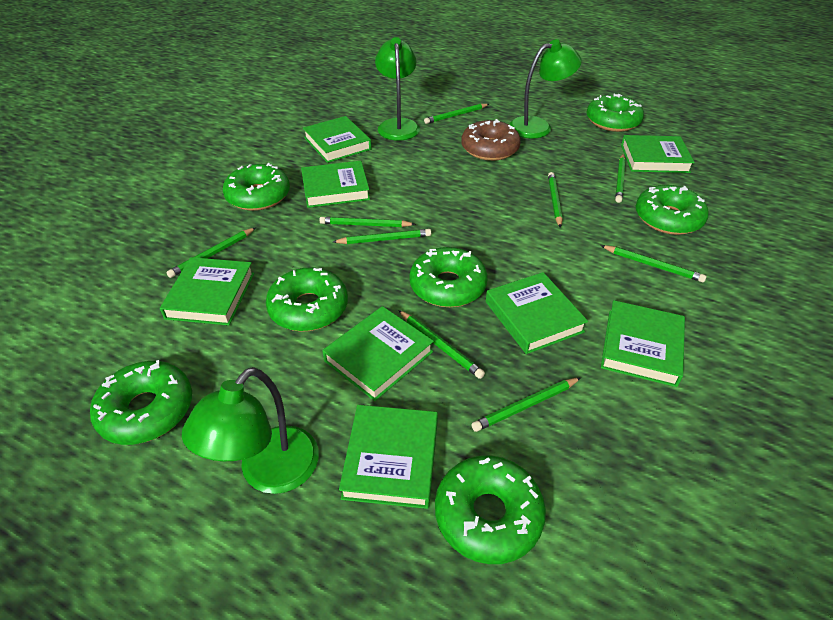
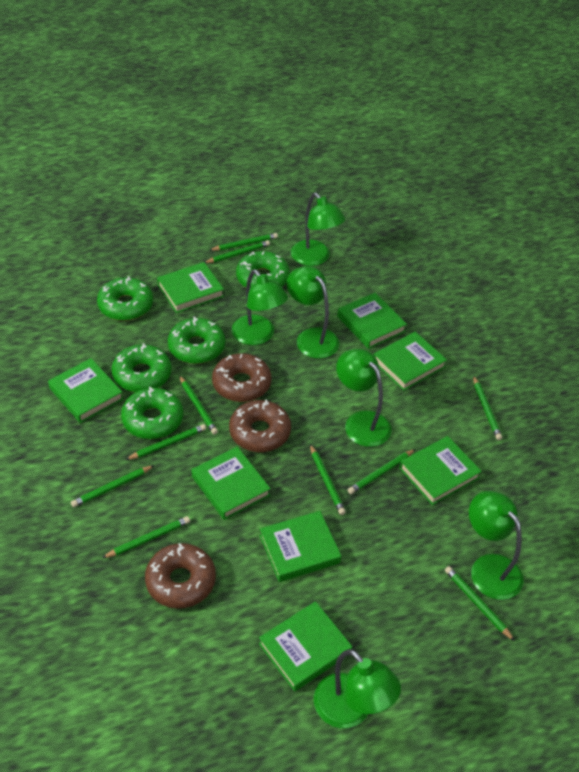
brown donut: 1 -> 3
green donut: 7 -> 5
green lamp: 3 -> 6
green pencil: 9 -> 10

